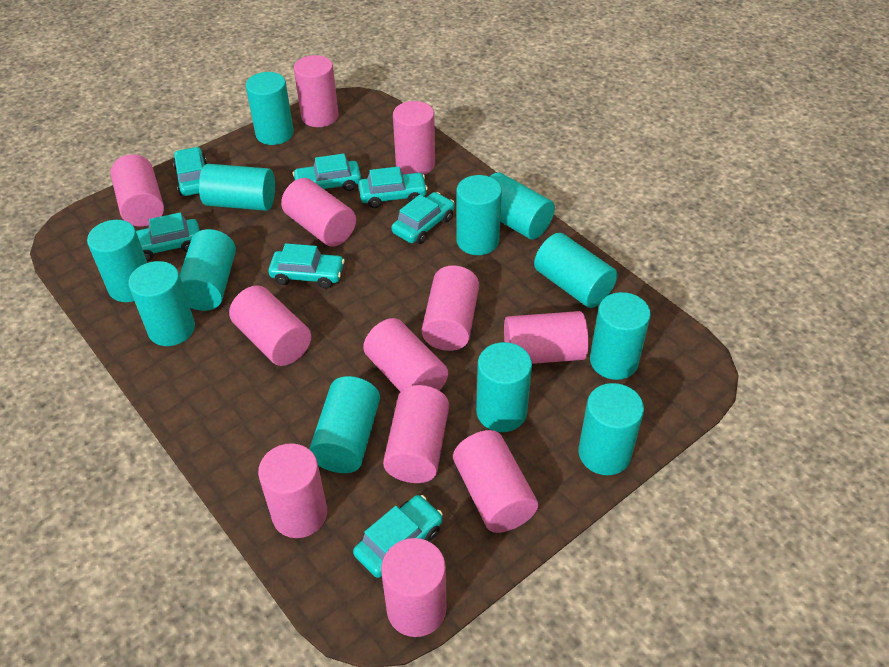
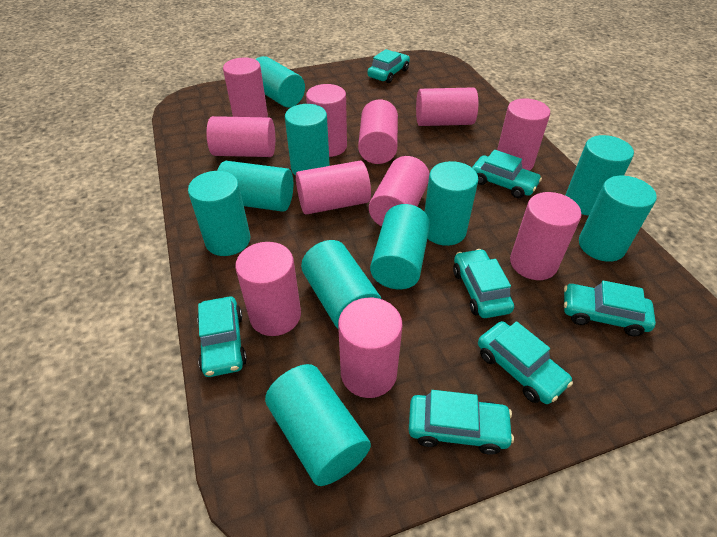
pink cylinder: 12 -> 11
turquoise cylinder: 12 -> 10

